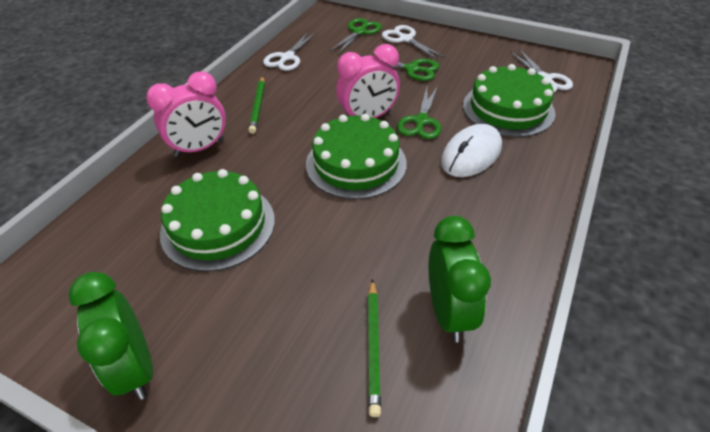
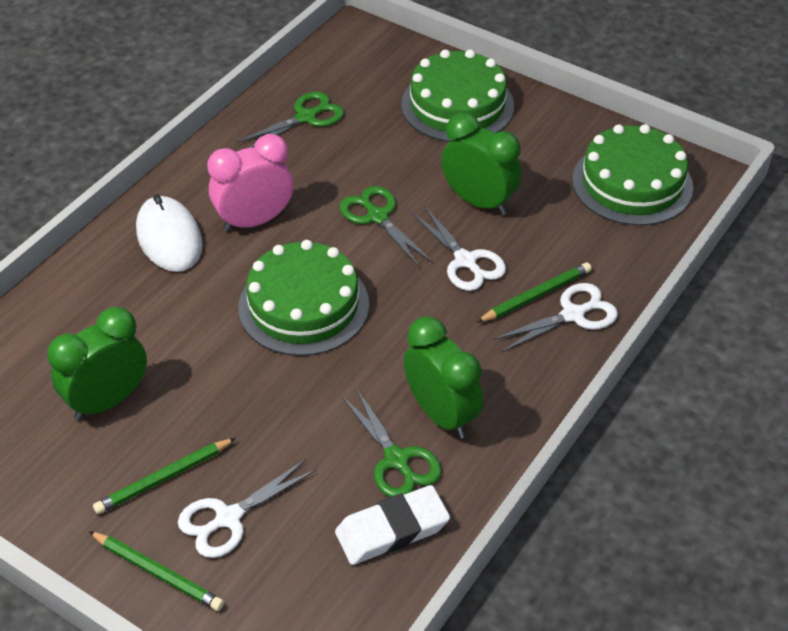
green clock: 2 -> 3
green pencil: 2 -> 3
pink clock: 2 -> 1
white eraser: 0 -> 1

